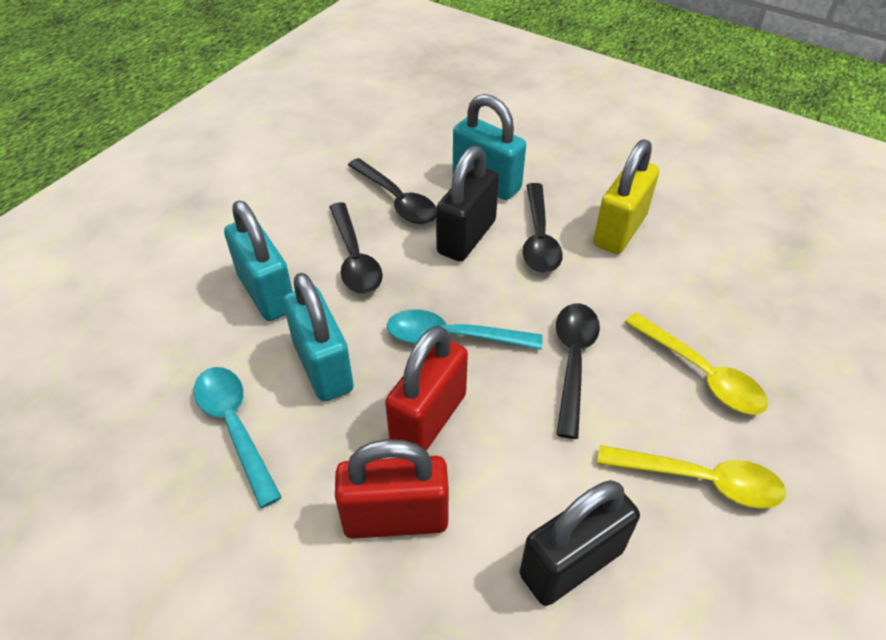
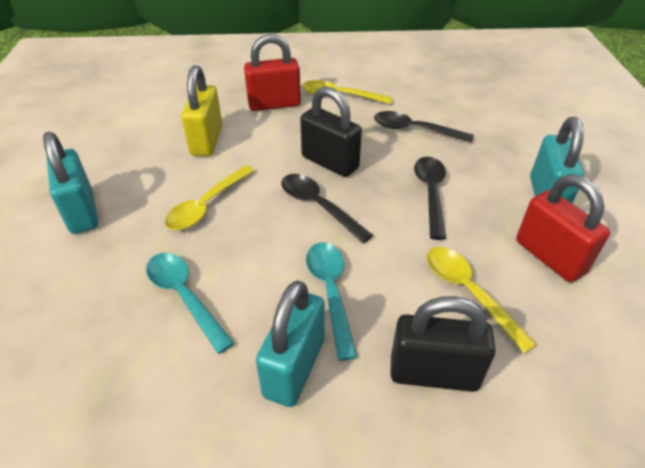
black spoon: 4 -> 3
yellow spoon: 2 -> 3

